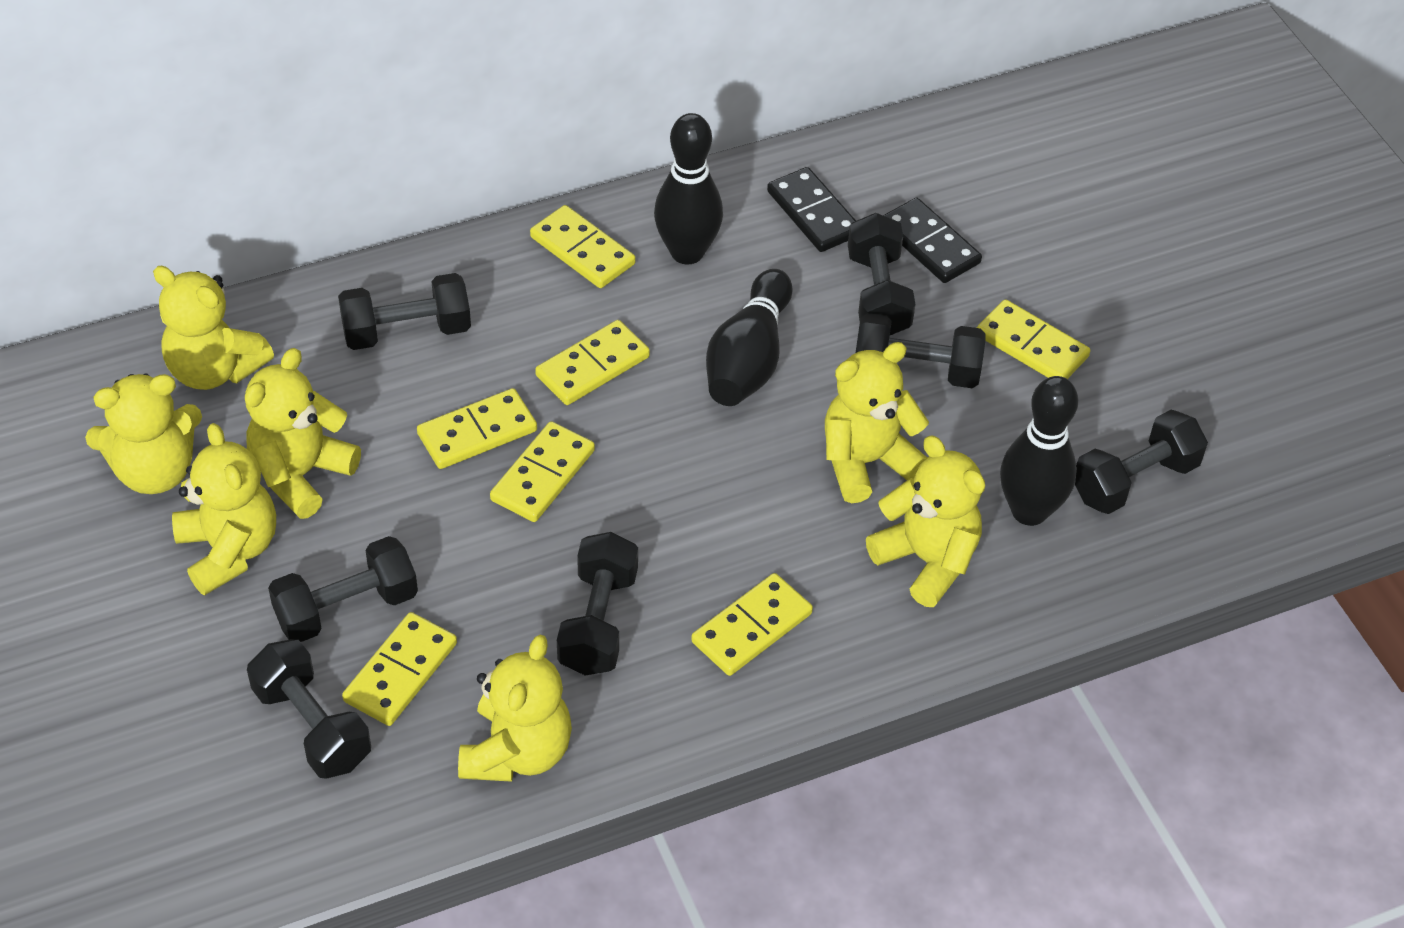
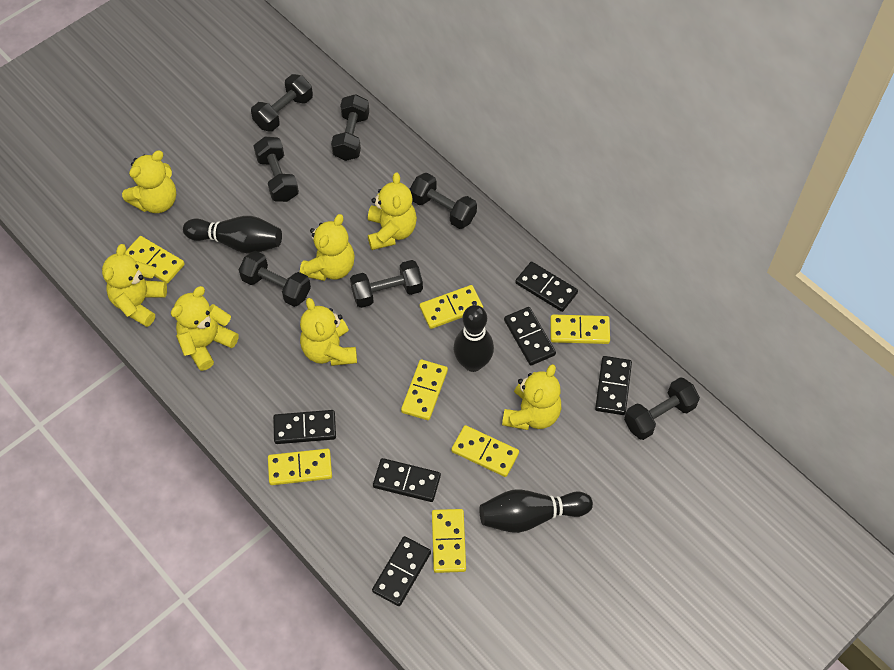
black domino: 2 -> 6

